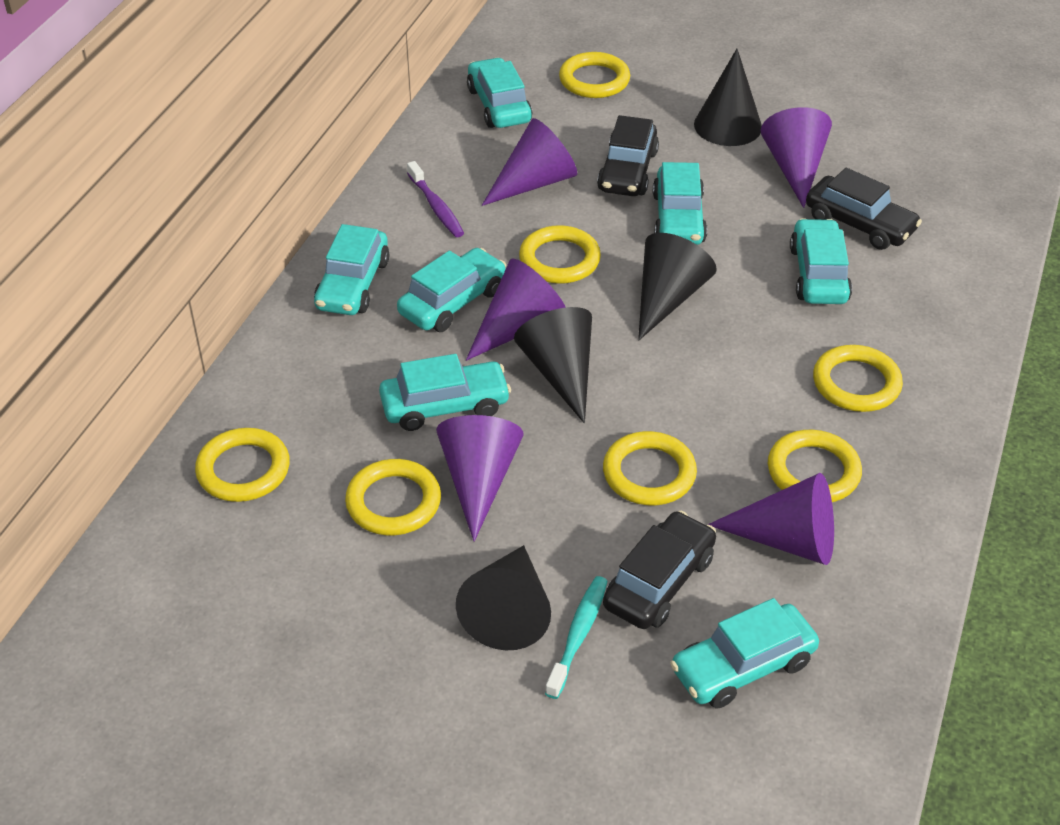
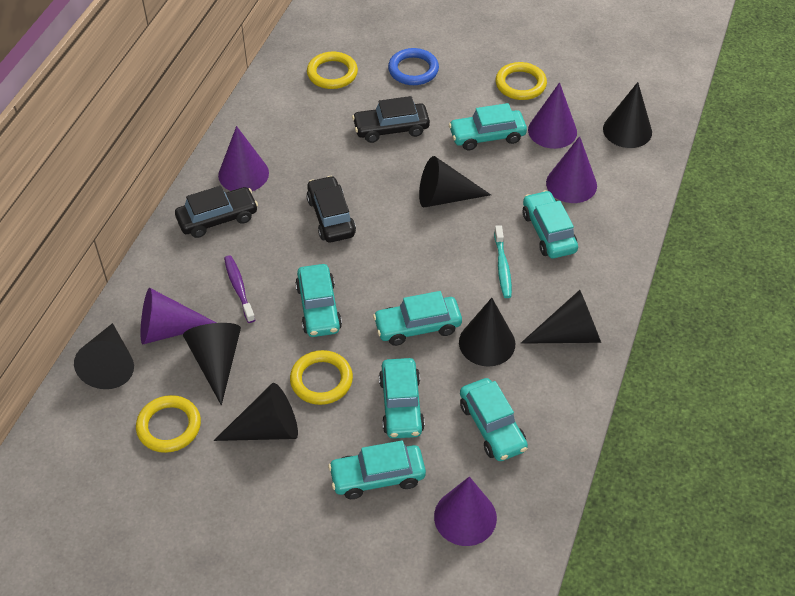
black cone: 4 -> 7
blue ring: 0 -> 1
yellow ring: 7 -> 4

